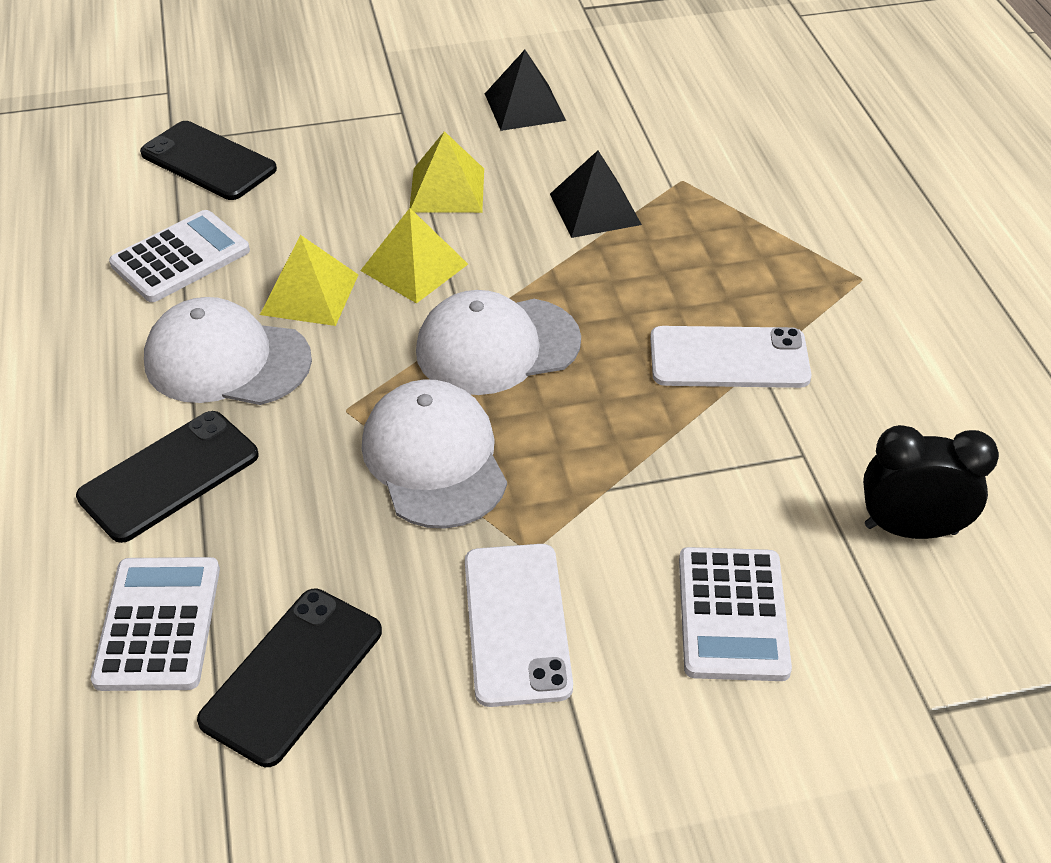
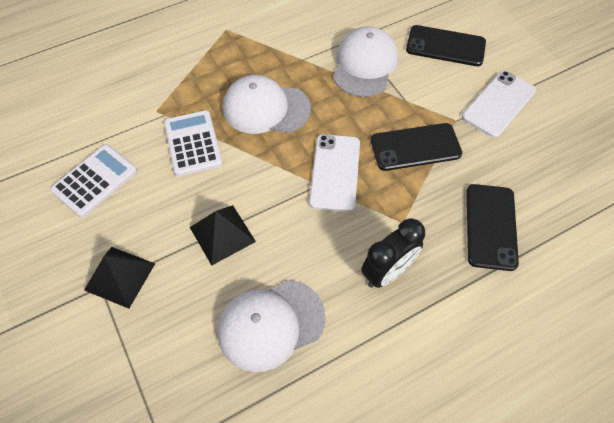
white calculator: 3 -> 2
yellow pyramid: 3 -> 0

